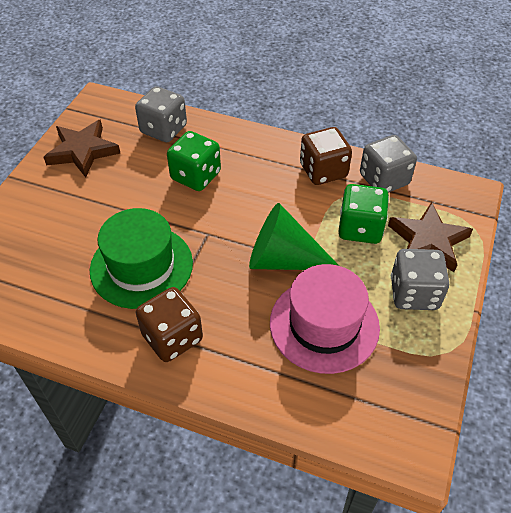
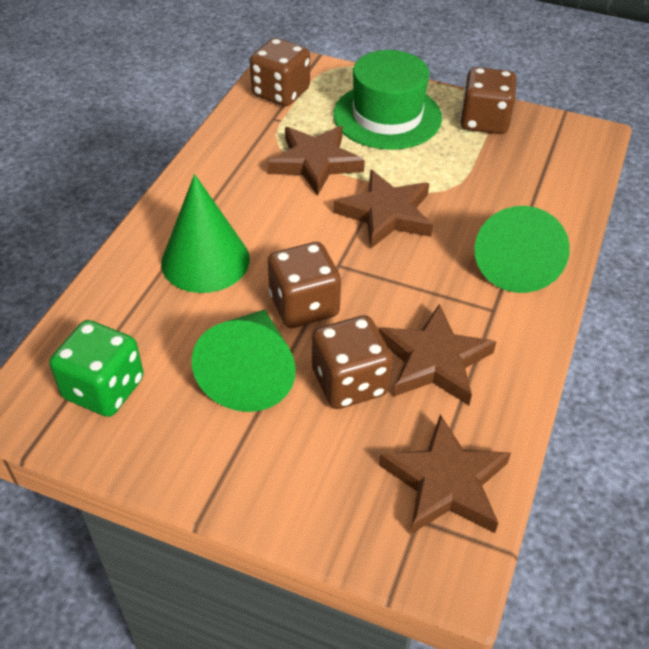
brown dice: 2 -> 4
brown star: 2 -> 4
green cone: 1 -> 3
green dice: 2 -> 1
grey dice: 3 -> 0
pink hat: 1 -> 0

